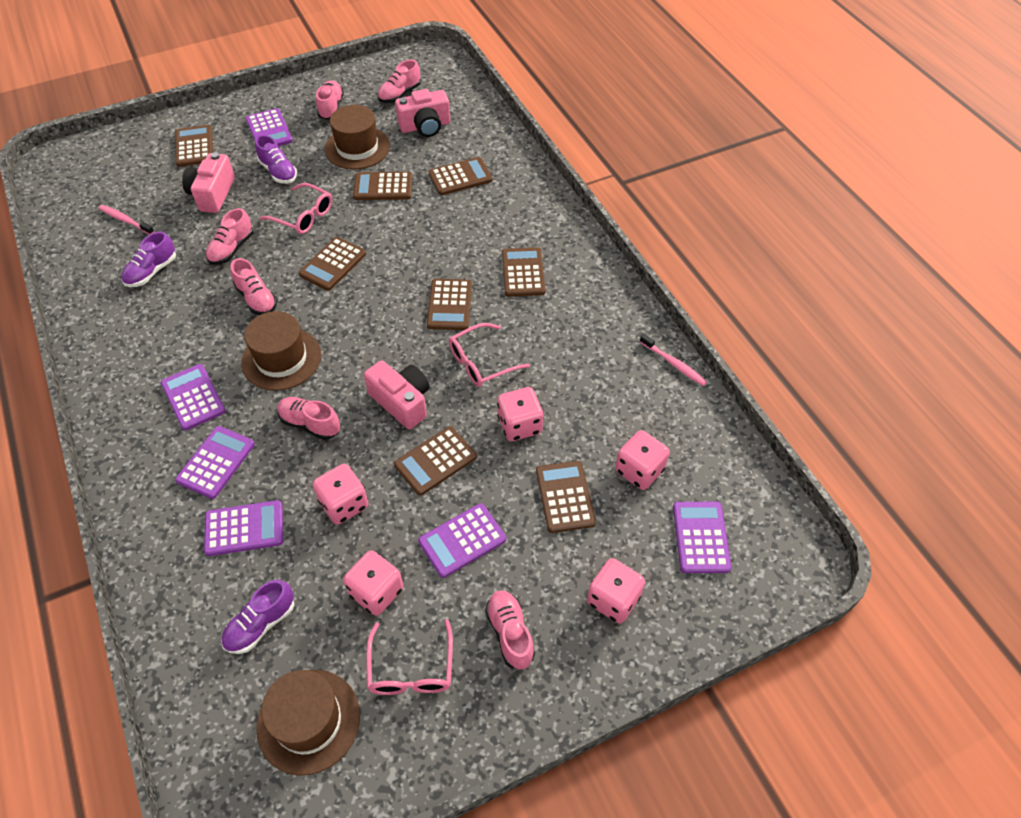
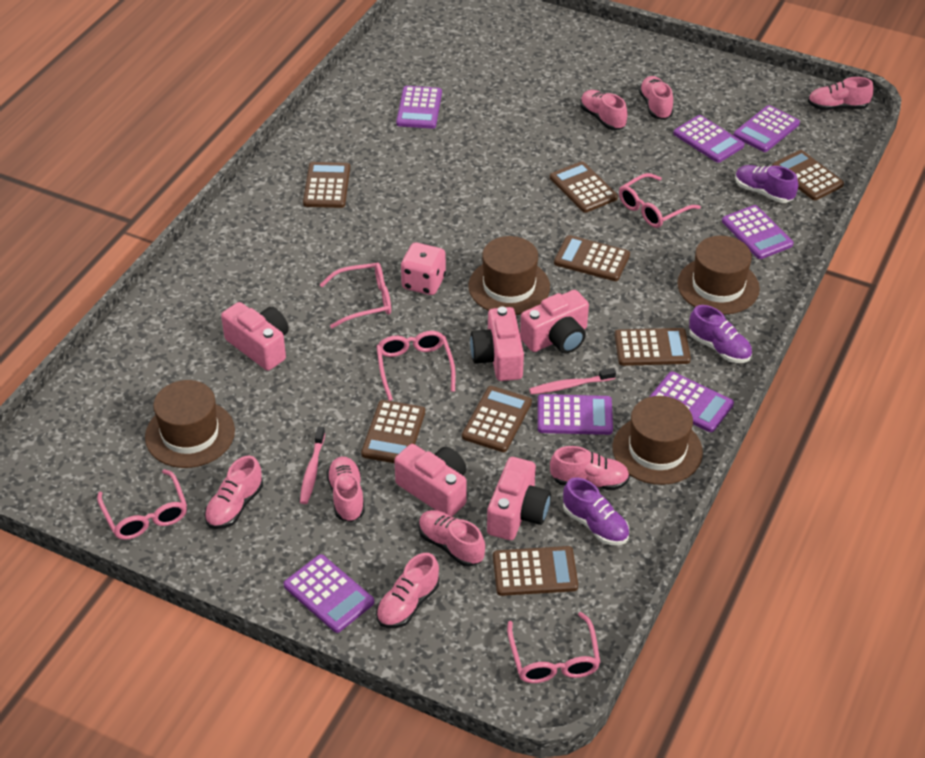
brown hat: 3 -> 4
pink camera: 3 -> 5
pink dice: 5 -> 1
pink glasses: 3 -> 5
pink shoe: 6 -> 8
purple calculator: 6 -> 7

